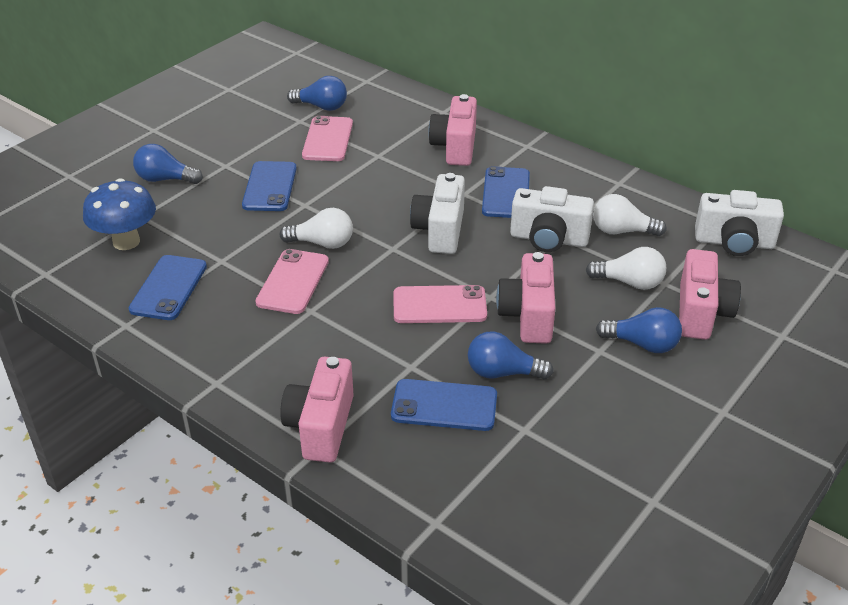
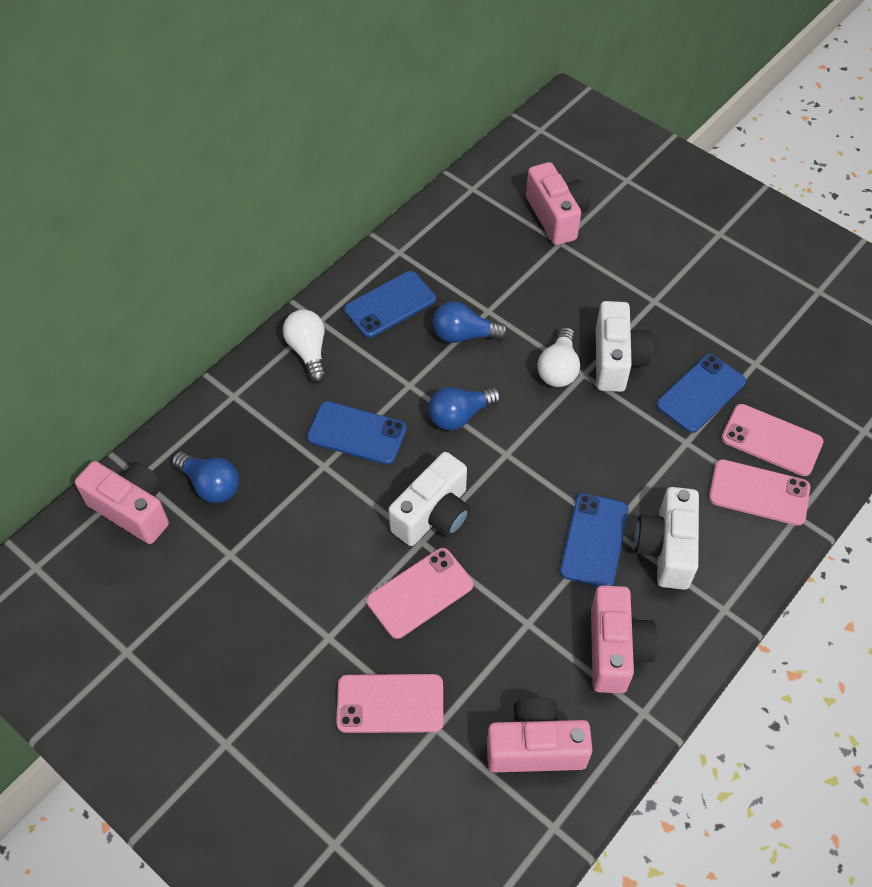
blue light bulb: 4 -> 3
blue mushroom: 1 -> 0
pink phone: 3 -> 4
white light bulb: 3 -> 2

